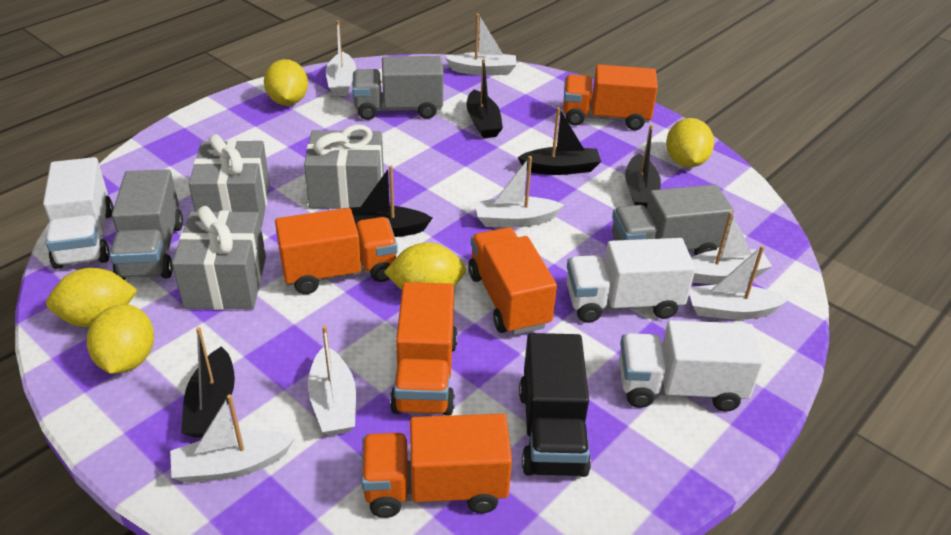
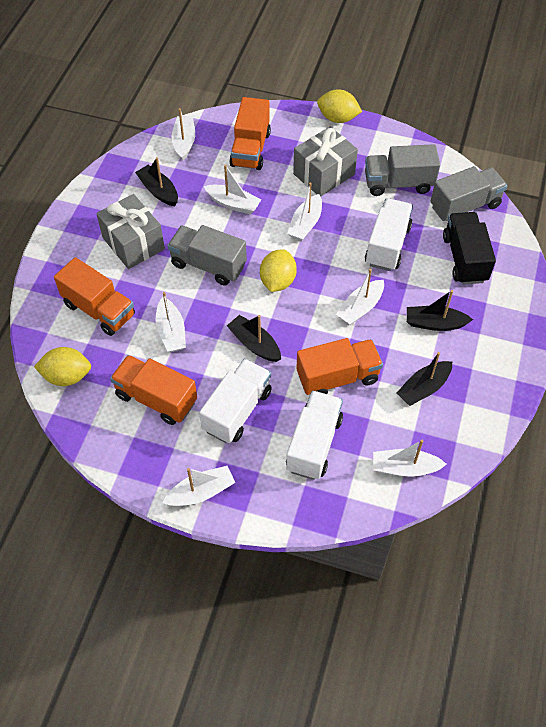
black boat: 5 -> 4
grey gift: 3 -> 2
orange truck: 5 -> 4
yellow lemon: 5 -> 3

